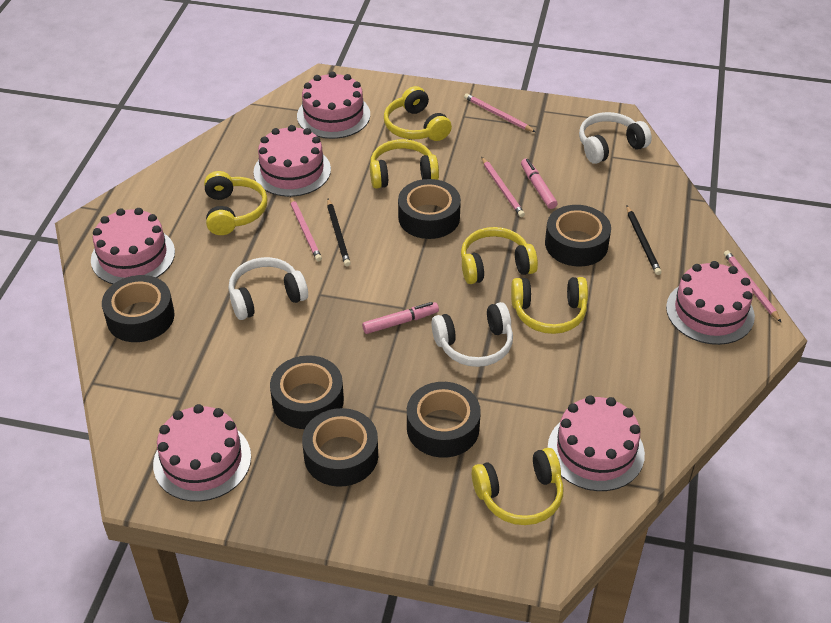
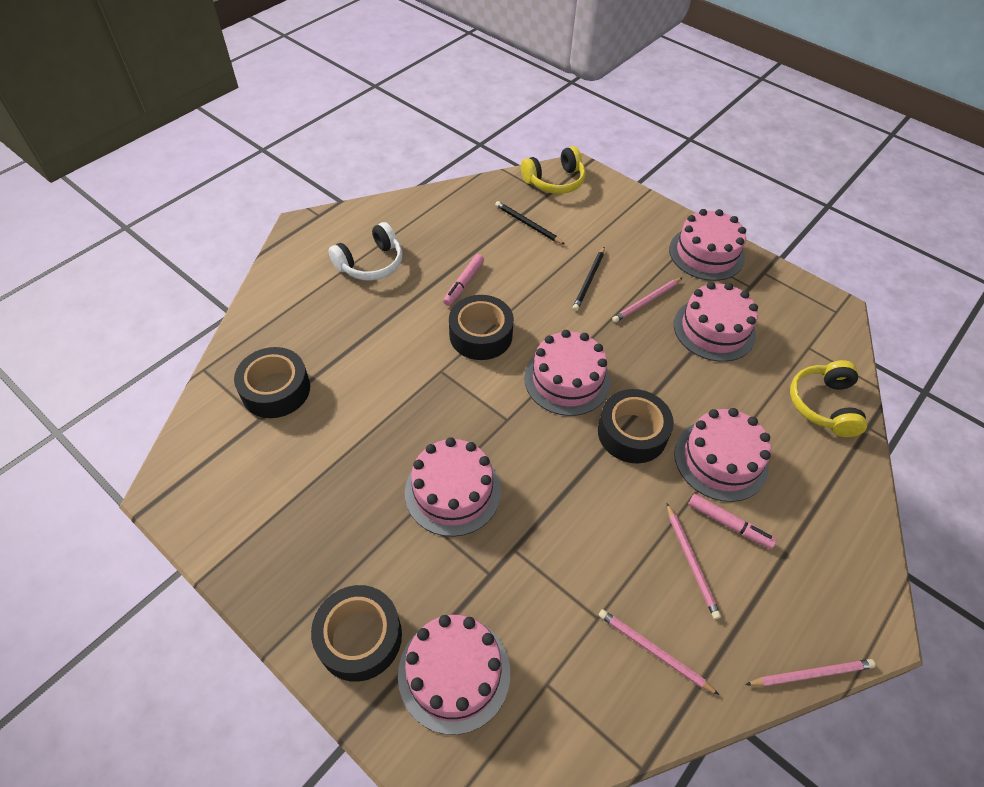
black tape: 6 -> 4
white headphones: 3 -> 1
yellow headphones: 6 -> 2

